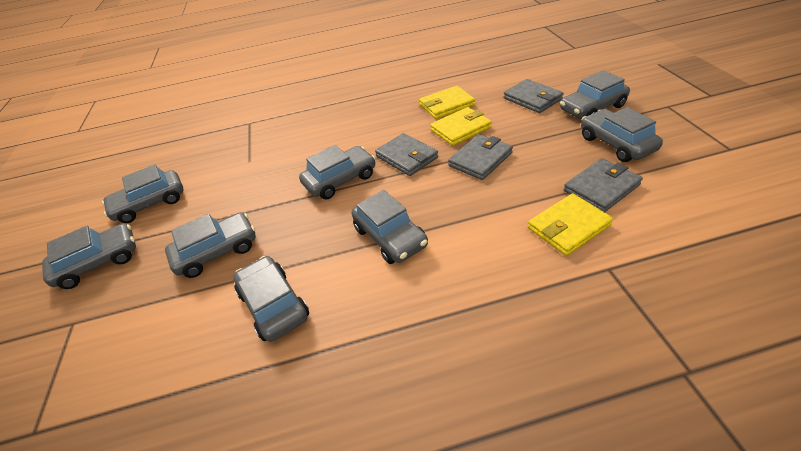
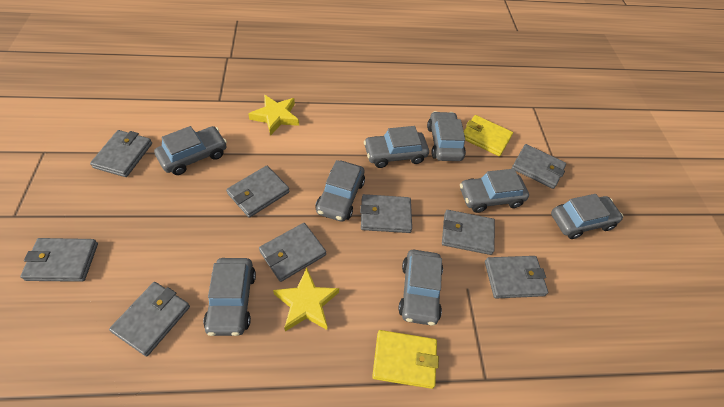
grey wallet: 4 -> 9
yellow star: 0 -> 2
yellow wallet: 3 -> 2

